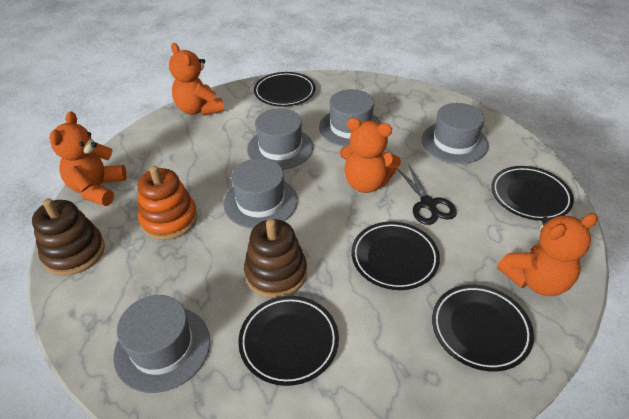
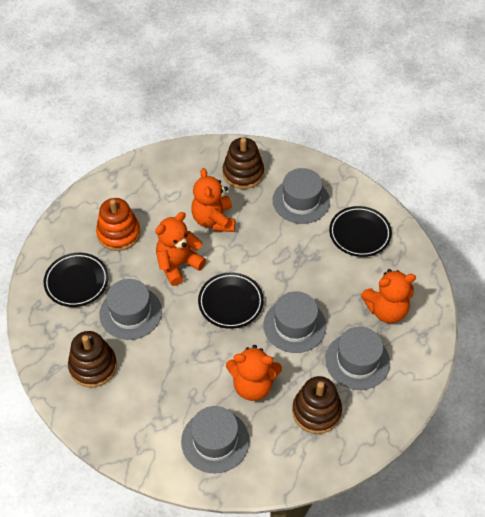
black plate: 5 -> 3
black scissors: 1 -> 0
brown stacking toy: 2 -> 3

